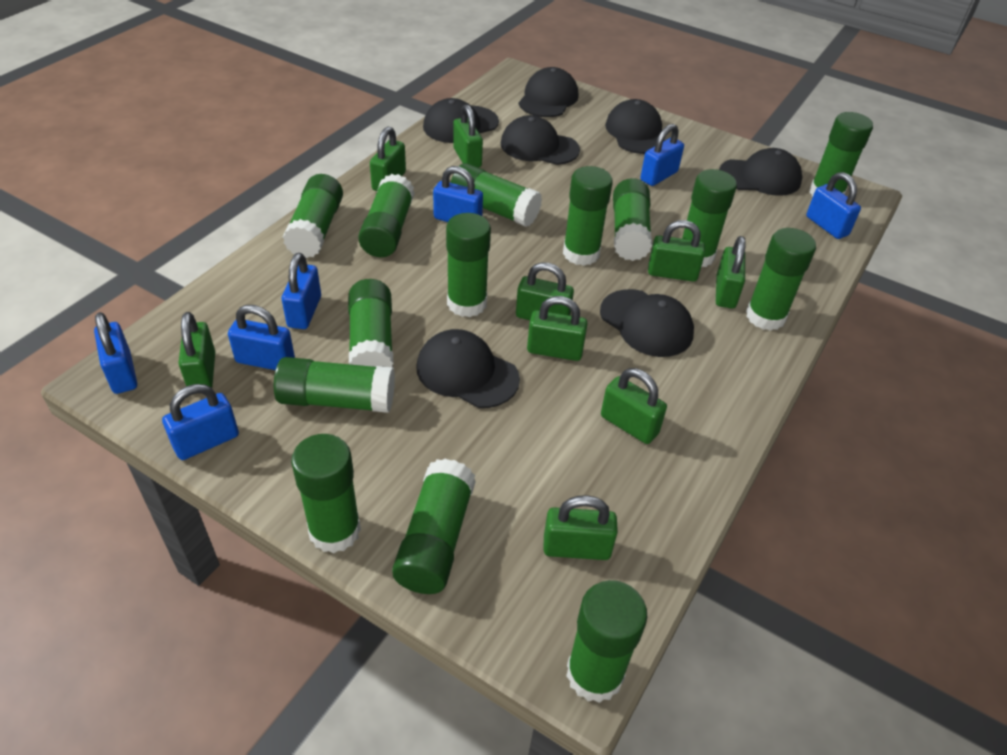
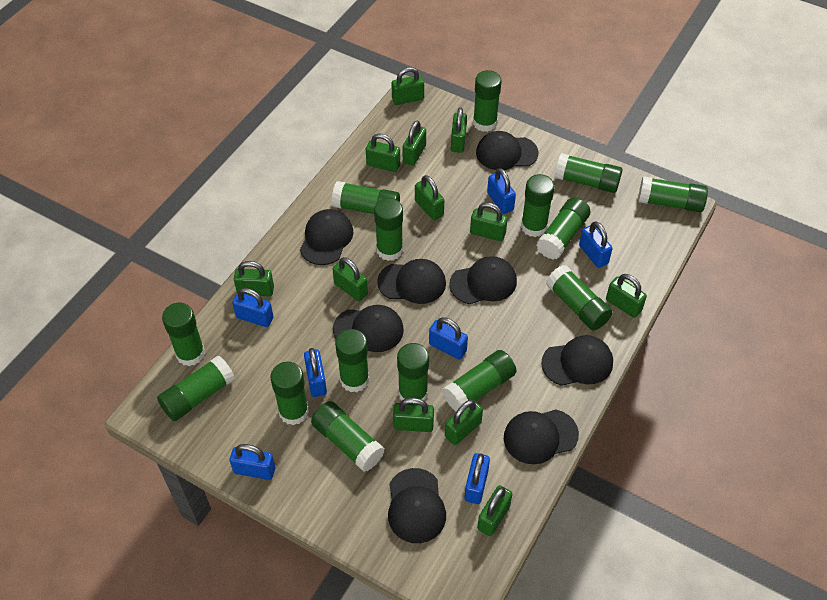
black cap: 7 -> 8
green glue stick: 14 -> 15
green padlock: 9 -> 12

